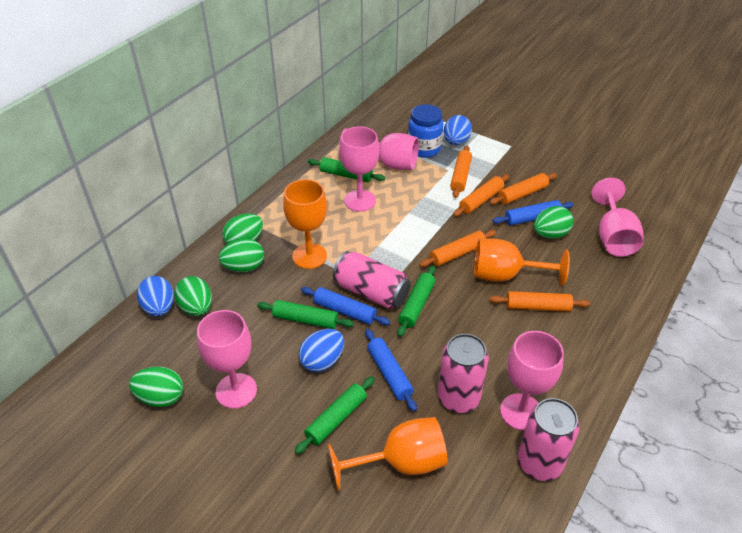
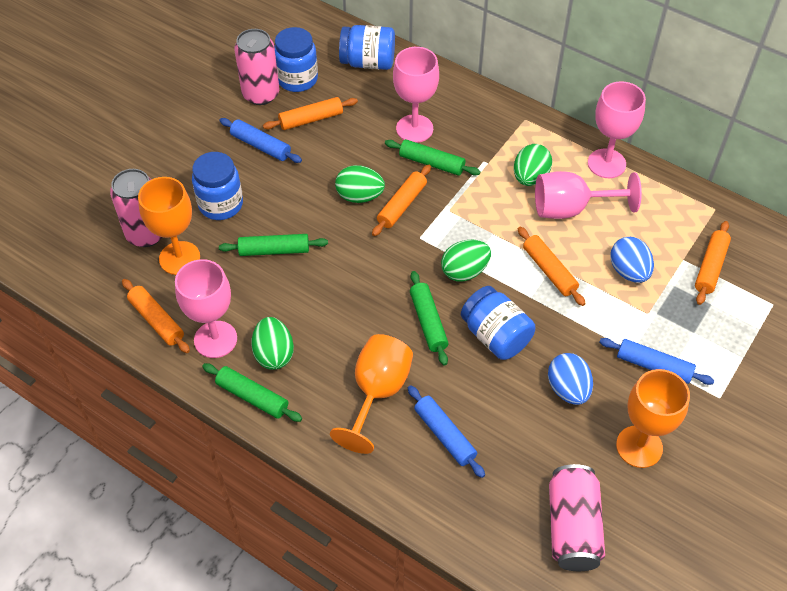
blue egg: 3 -> 2
blue jar: 1 -> 4
green egg: 5 -> 4
pink goblet: 5 -> 4

